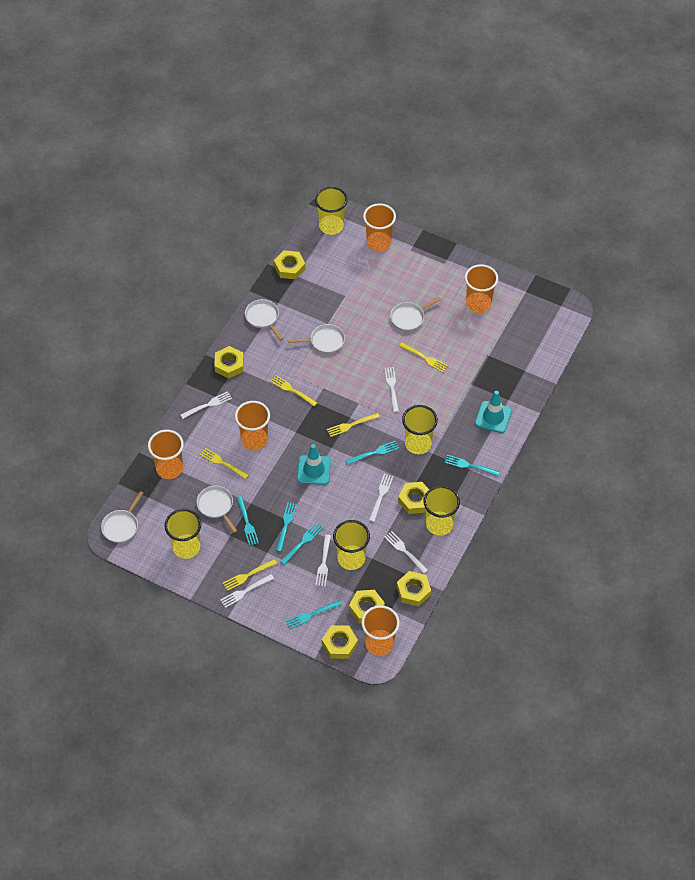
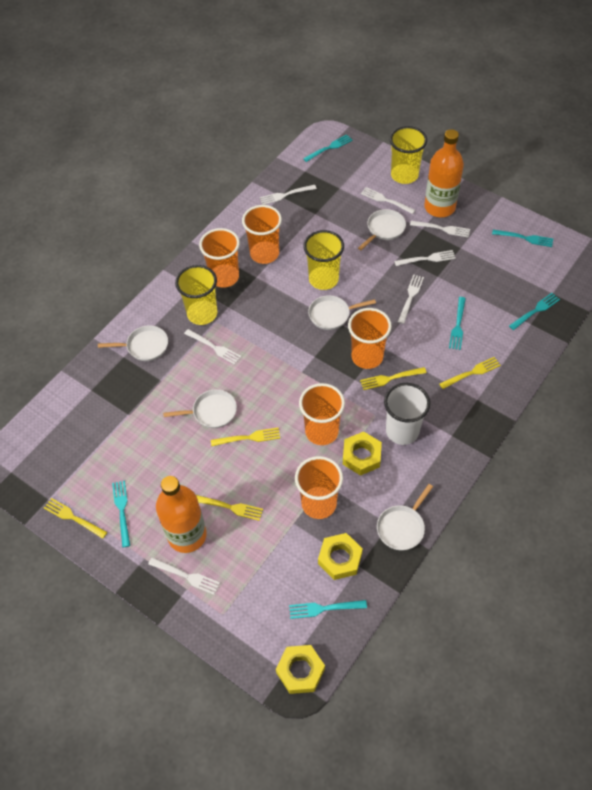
orange bottle: 0 -> 2
turquoise traffic cone: 2 -> 0
white cup: 0 -> 1
white fork: 6 -> 7
yellow cup: 5 -> 3
yellow nut: 6 -> 3

